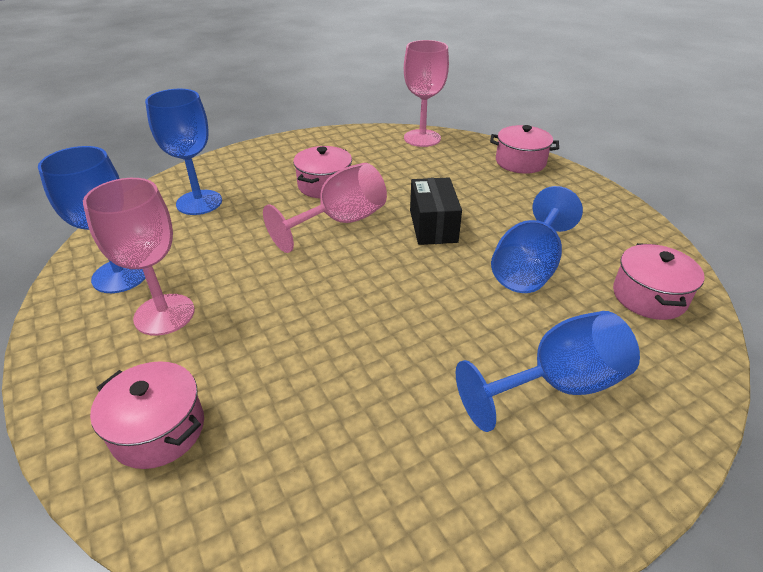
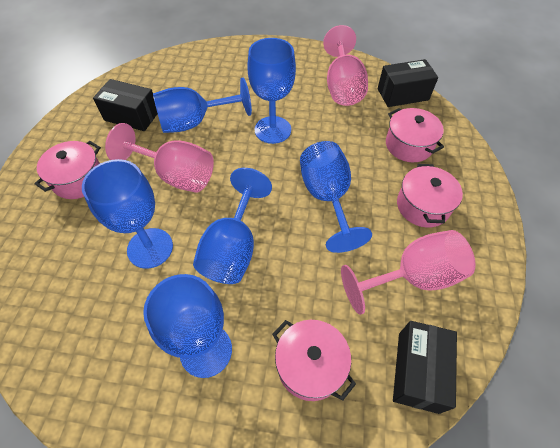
black box: 1 -> 3
blue goblet: 4 -> 6

